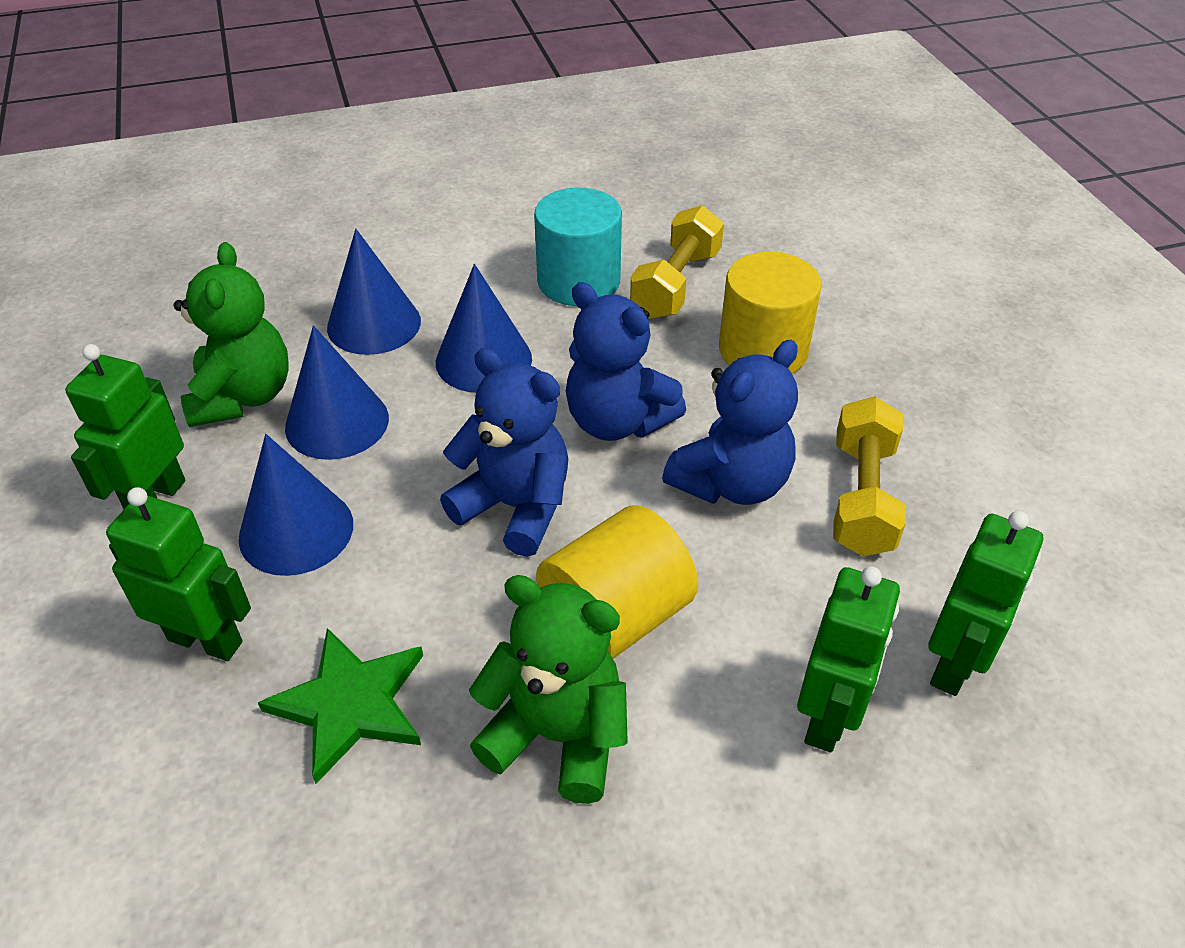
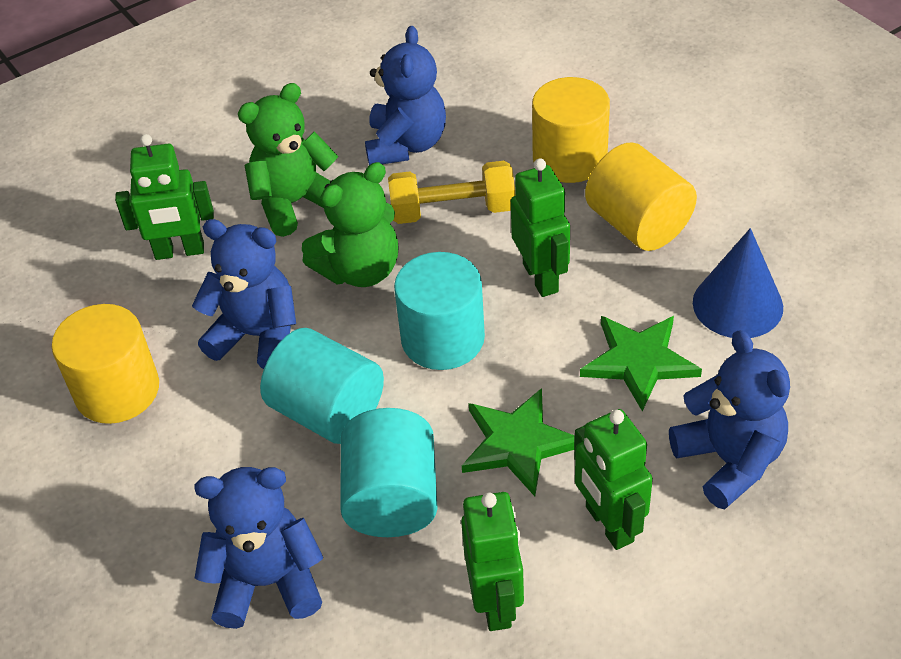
blue cone: 4 -> 1
blue teddy bear: 3 -> 4
green star: 1 -> 2
turquoise cylinder: 1 -> 3
yellow cylinder: 2 -> 3
yellow dumbbell: 2 -> 1

